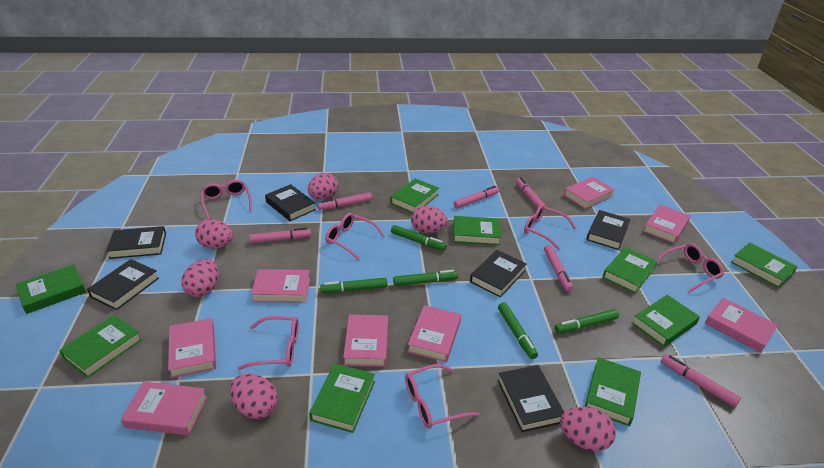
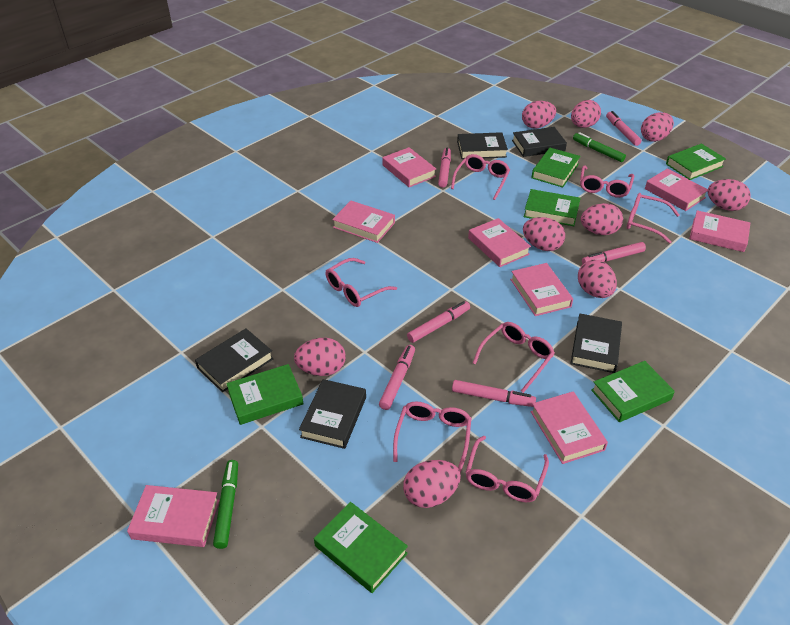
black book: 6 -> 5
green book: 9 -> 6
green marker: 5 -> 2
pink egg: 6 -> 9
pink glasses: 6 -> 7

